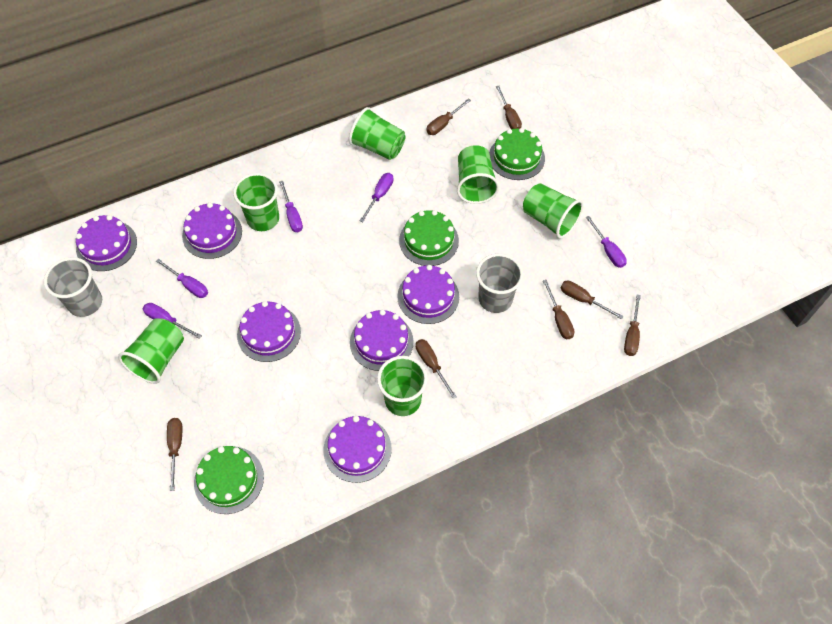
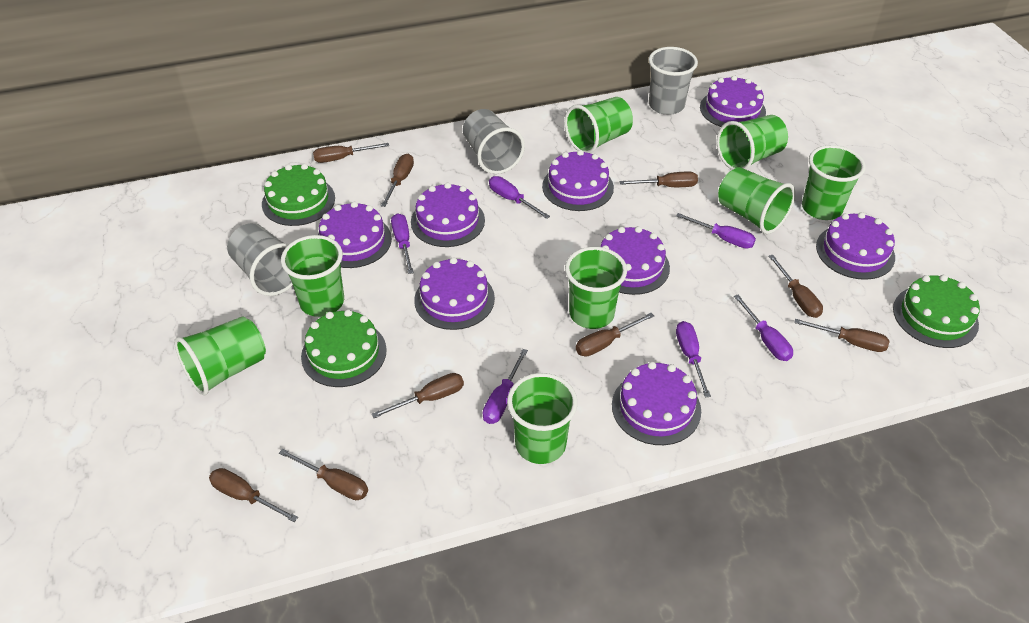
brown screwdriver: 7 -> 9
green cup: 6 -> 8
grey cup: 2 -> 3
purple cake: 6 -> 8
purple screwdriver: 5 -> 6

